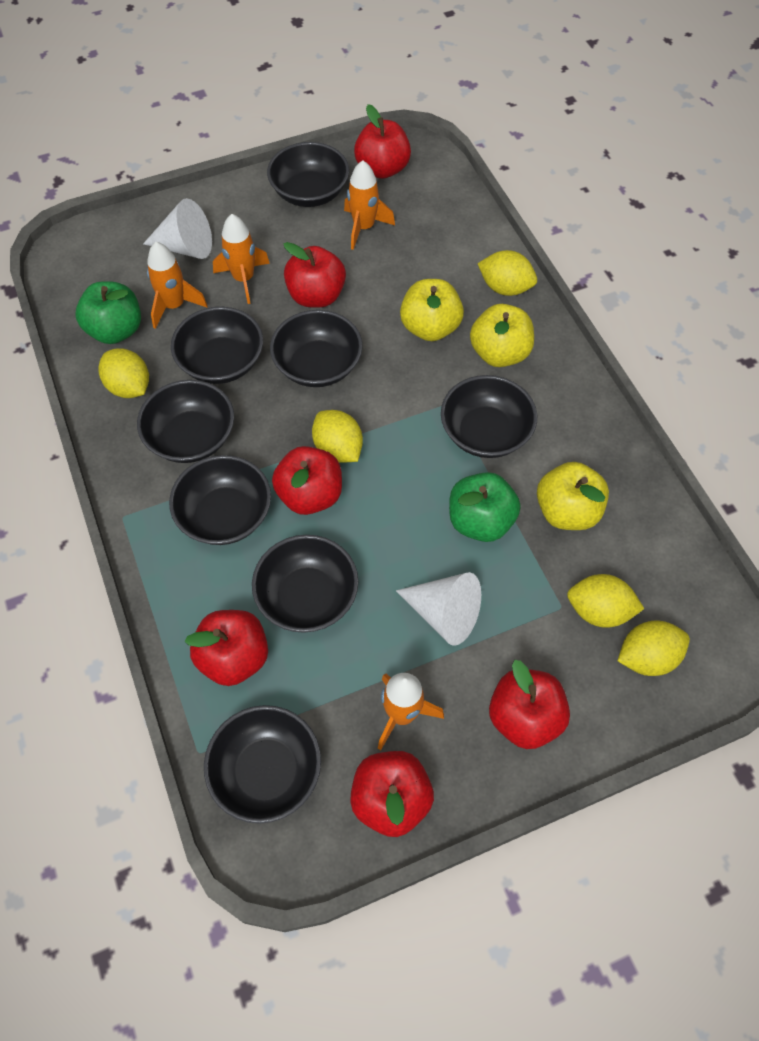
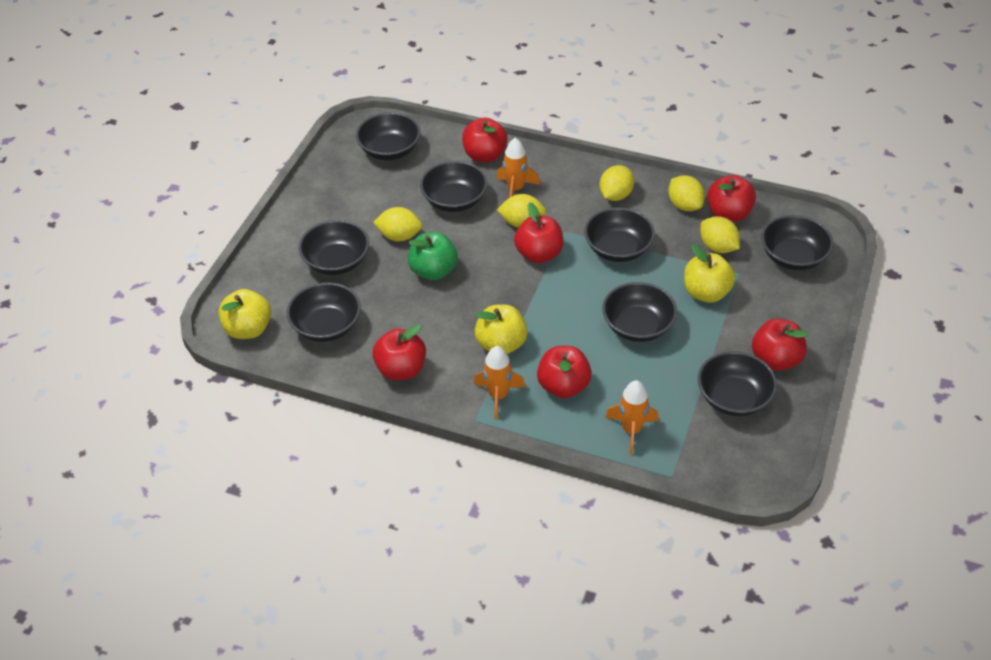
green apple: 2 -> 1
orange rocket: 4 -> 3
white cone: 2 -> 0

